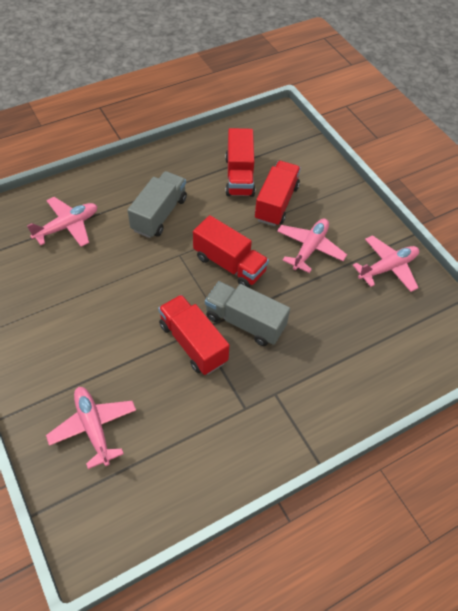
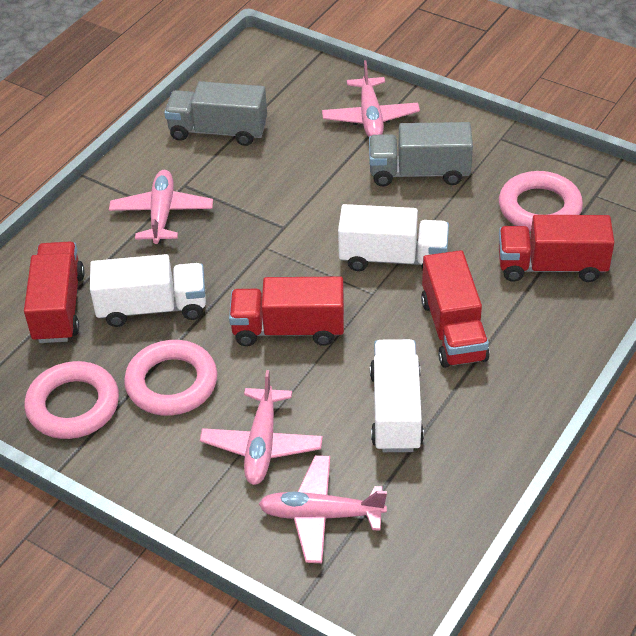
pink ring: 0 -> 3
white truck: 0 -> 3

